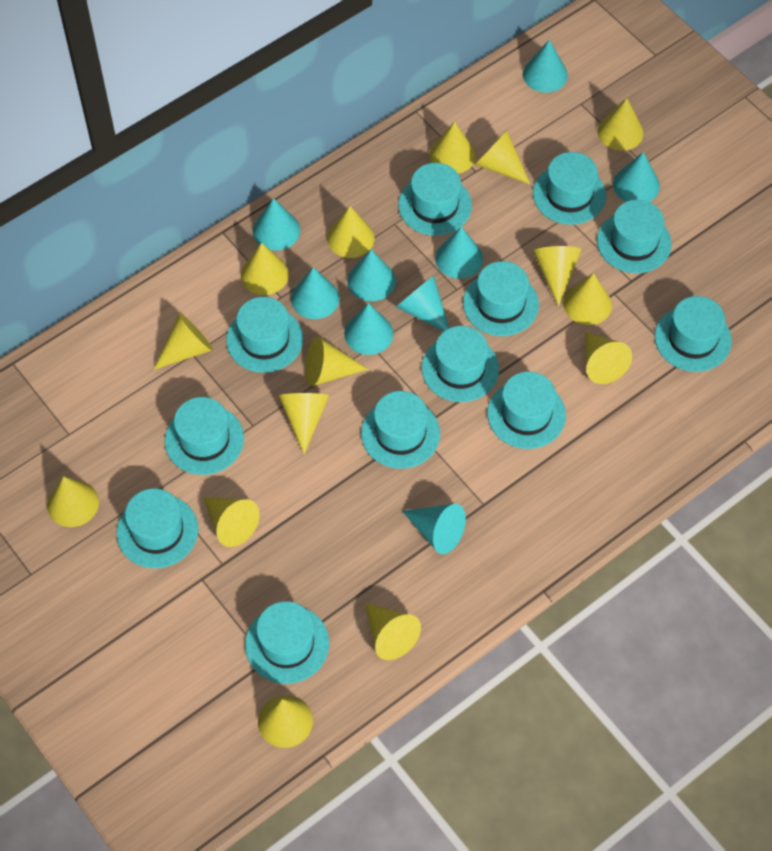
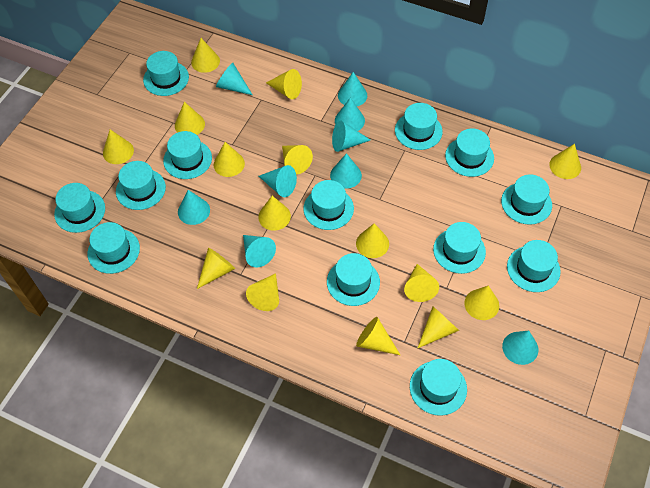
turquoise hat: 12 -> 13

